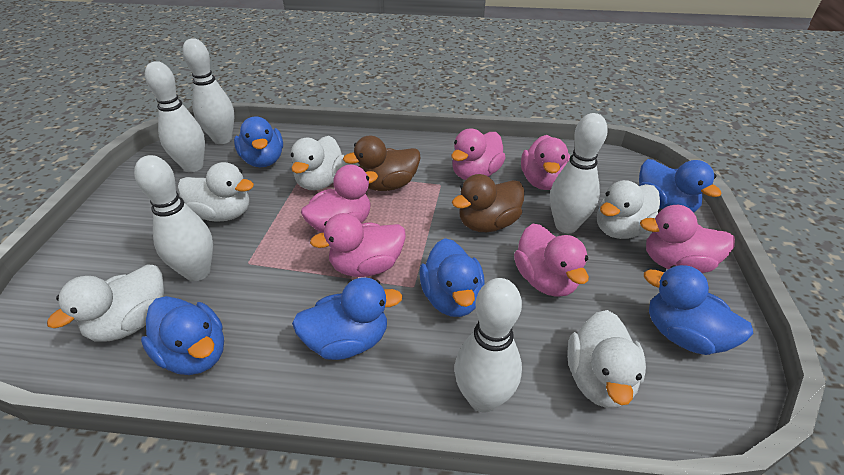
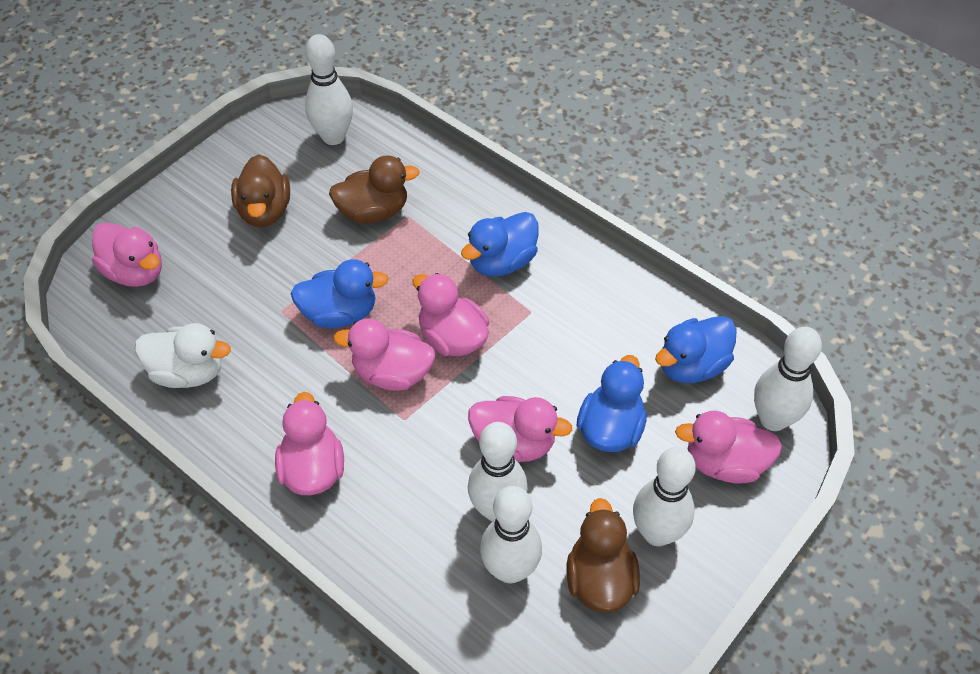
blue duck: 6 -> 4
brown duck: 2 -> 3
white duck: 5 -> 1

